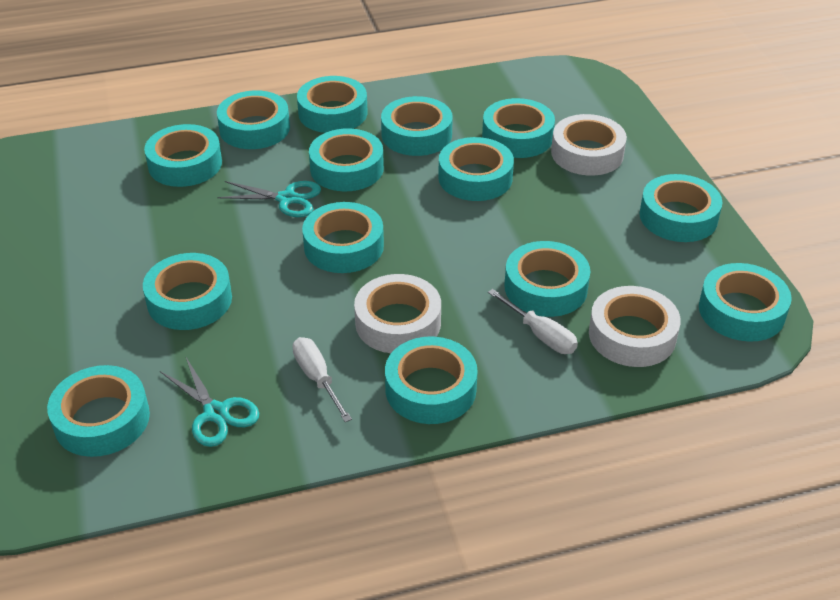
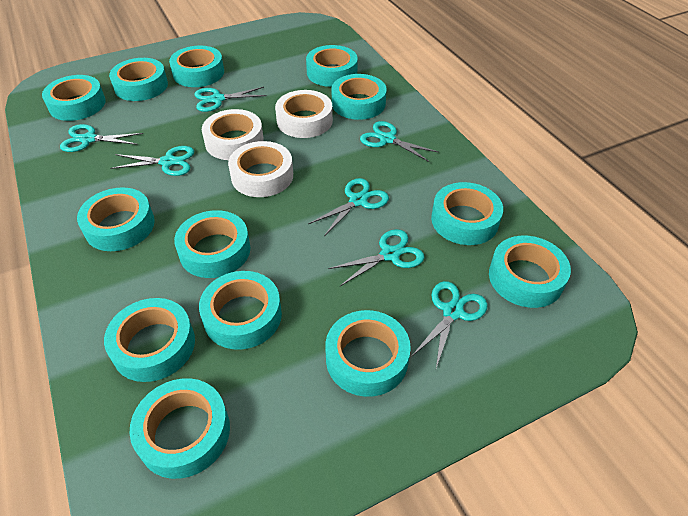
turquoise scissors: 2 -> 7
turquoise tape: 14 -> 13
white screwdriver: 2 -> 0

